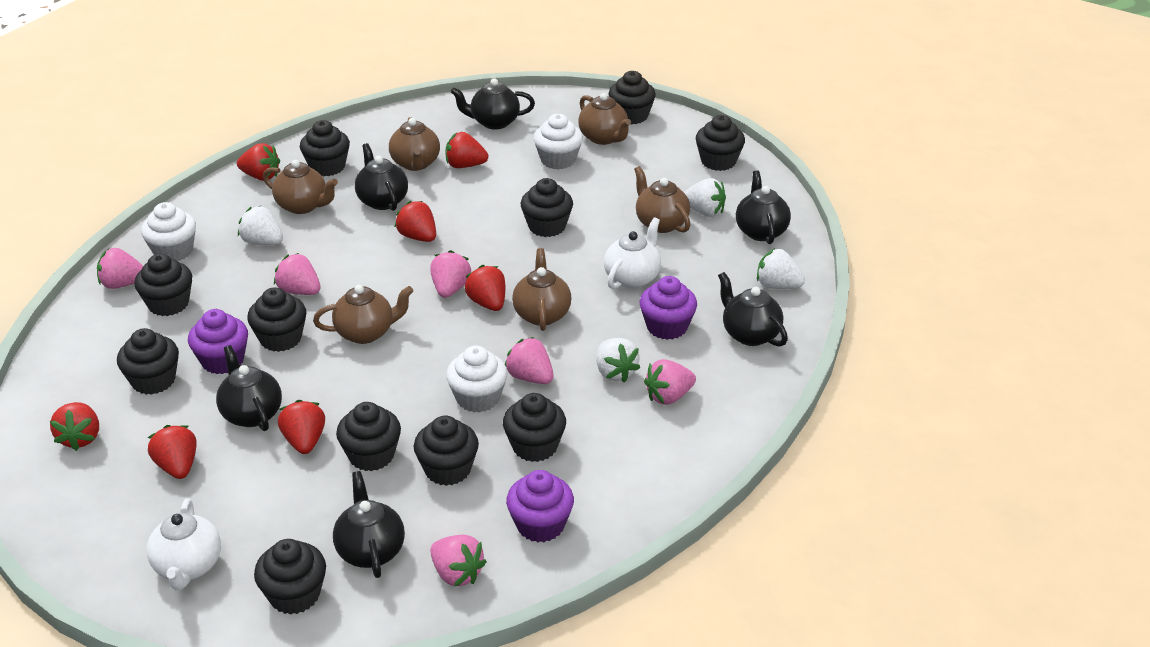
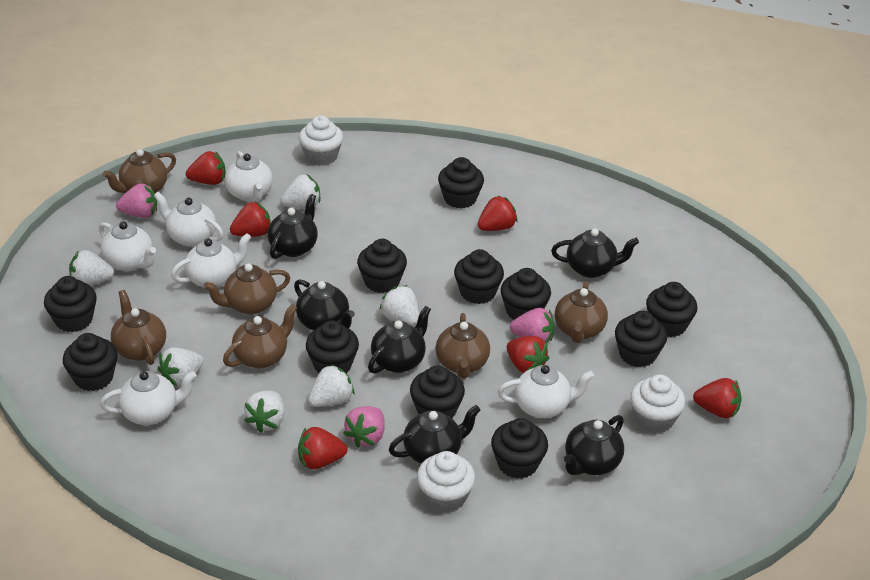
pink strawberry: 6 -> 3
purple cupcake: 3 -> 0
red strawberry: 7 -> 6
white strawberry: 4 -> 6
white teapot: 2 -> 6

